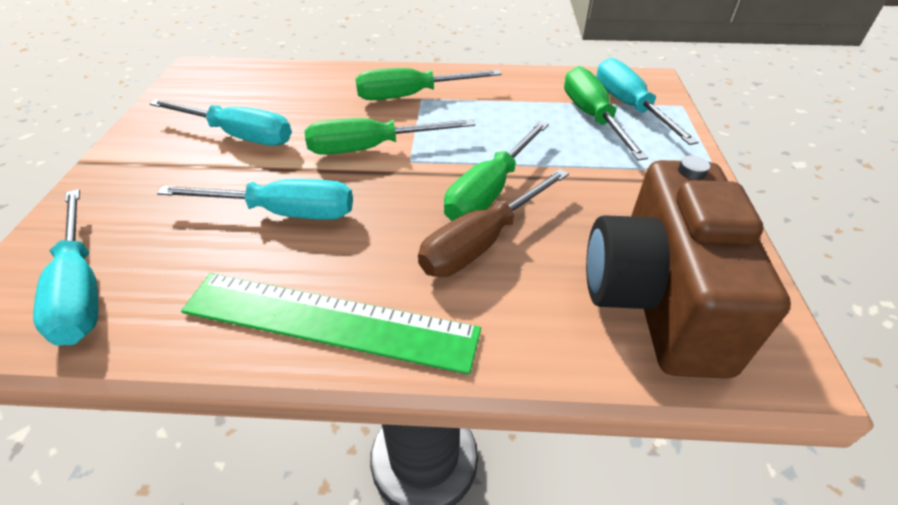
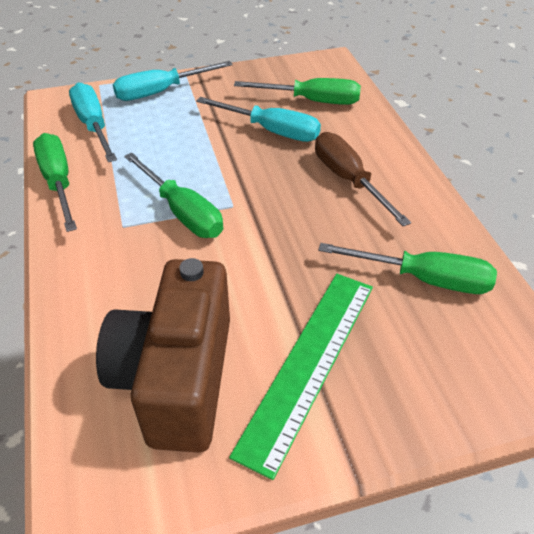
turquoise screwdriver: 4 -> 3

